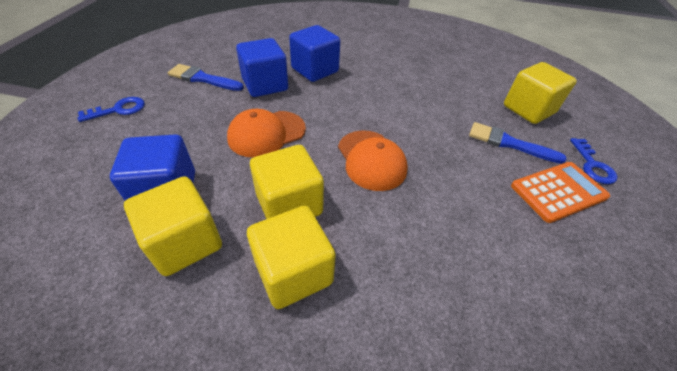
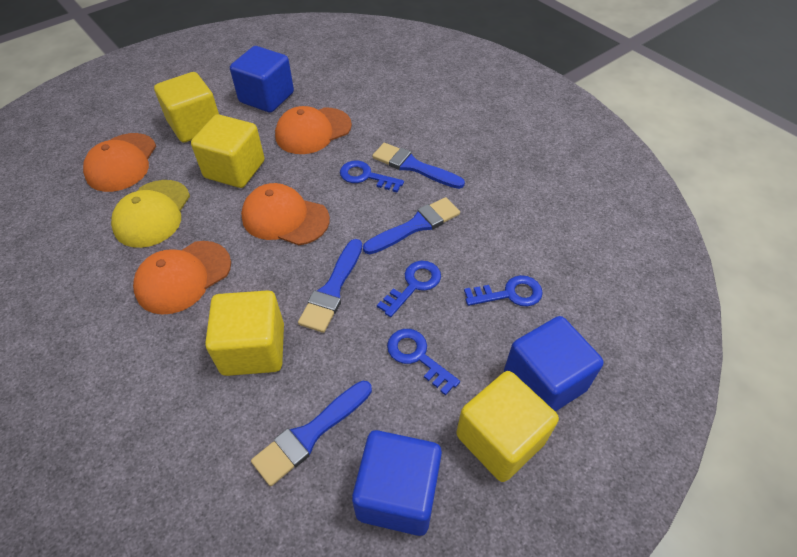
blue brush: 2 -> 4
blue key: 2 -> 4
orange calculator: 1 -> 0
orange cap: 2 -> 4
yellow cap: 0 -> 1

